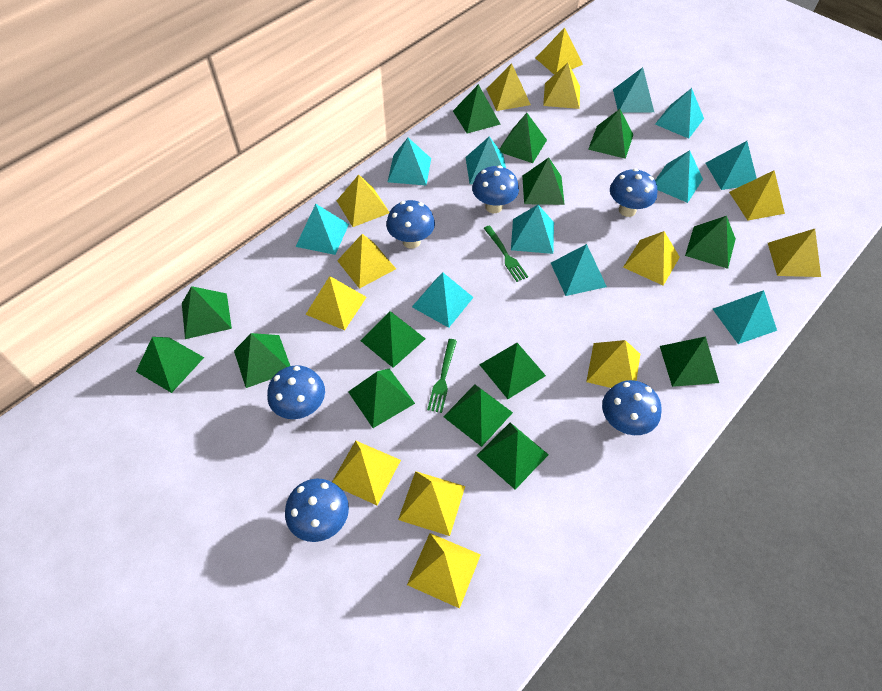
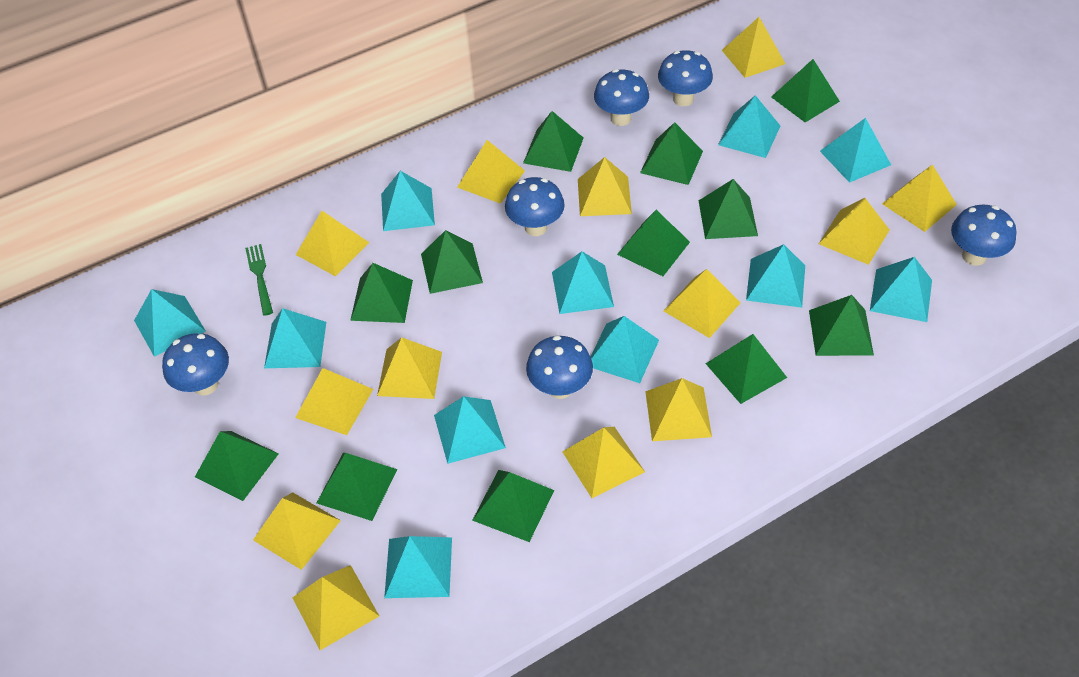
green fork: 2 -> 1
green pyramid: 14 -> 12

